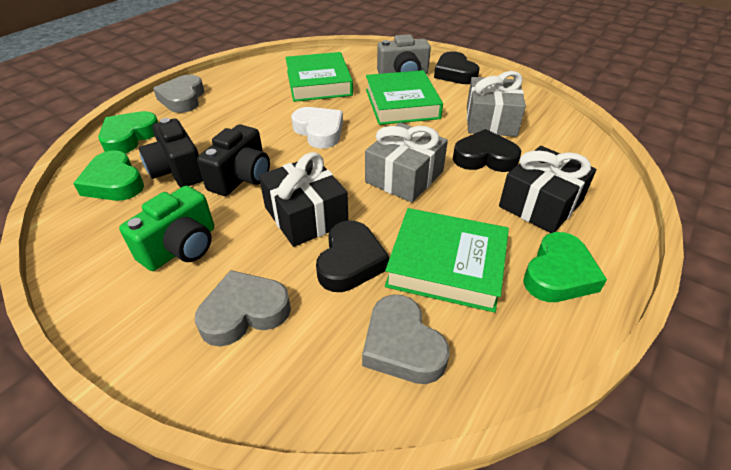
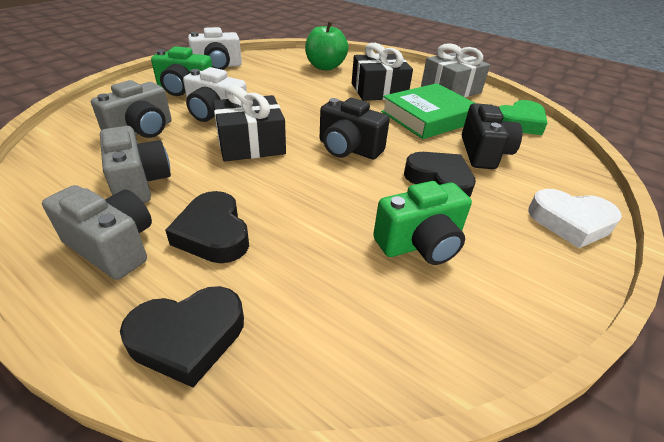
green apple: 0 -> 1
green book: 3 -> 1
green camera: 1 -> 2
green heart: 3 -> 1
grey camera: 1 -> 3
grey gift: 2 -> 1
grey heart: 3 -> 0
white camera: 0 -> 2

